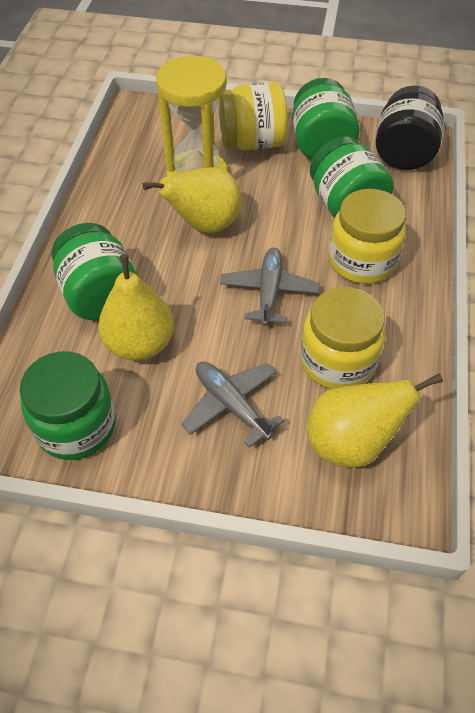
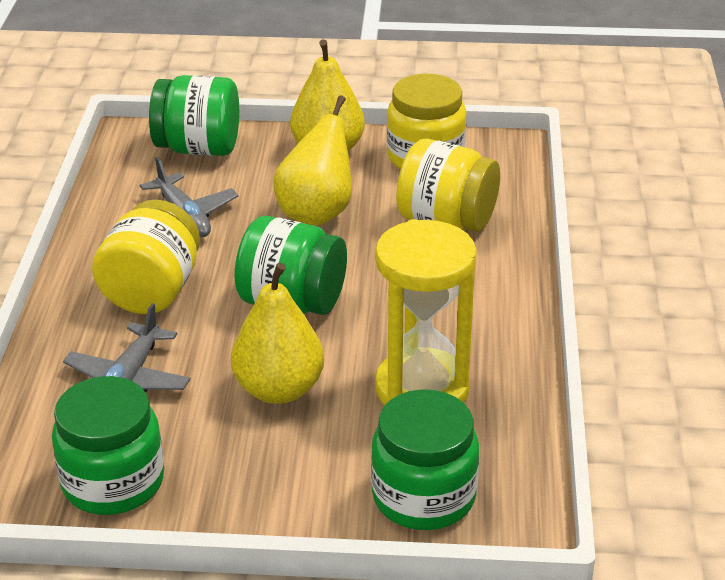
black jar: 1 -> 0

